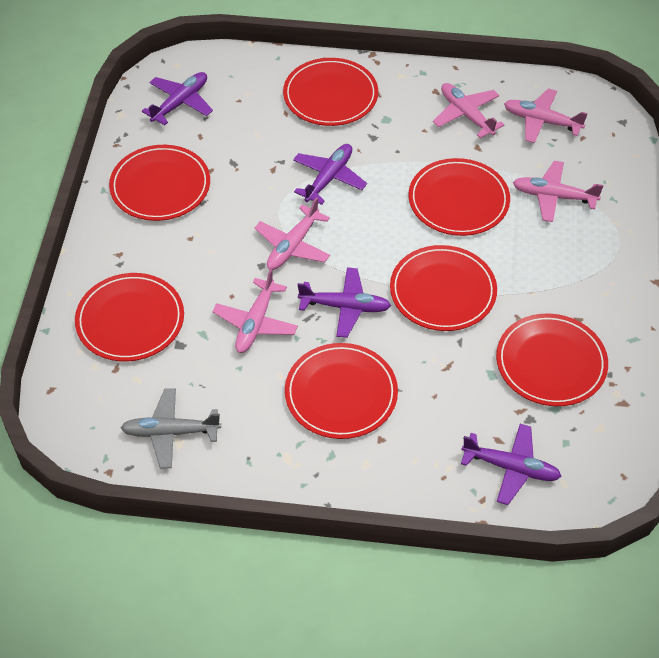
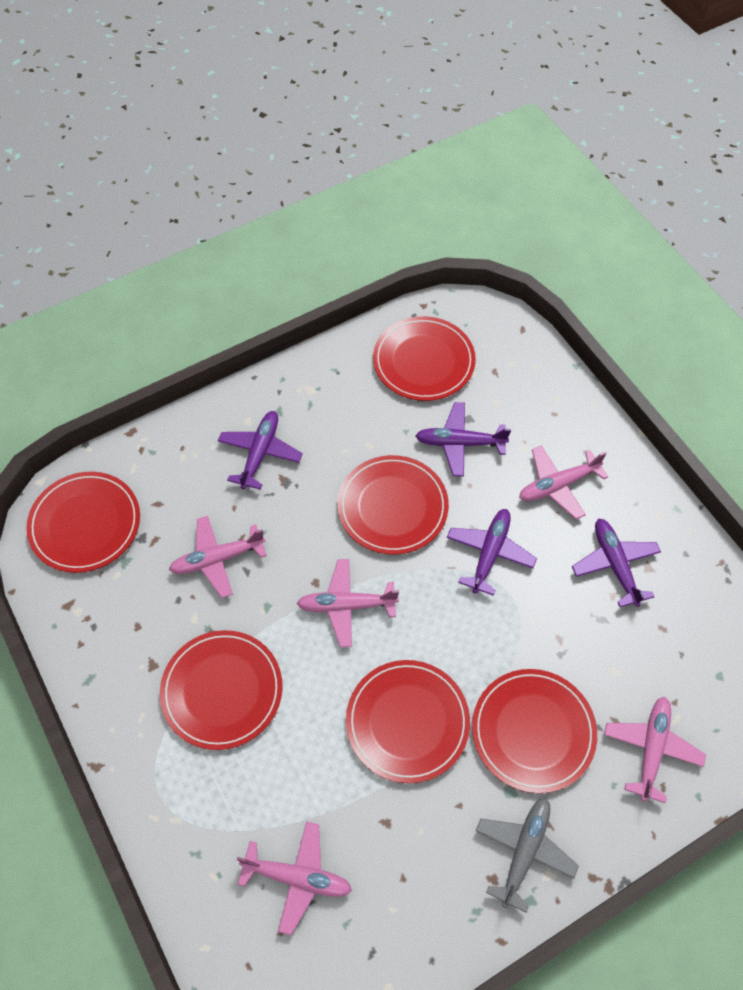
red plate: 7 -> 6

